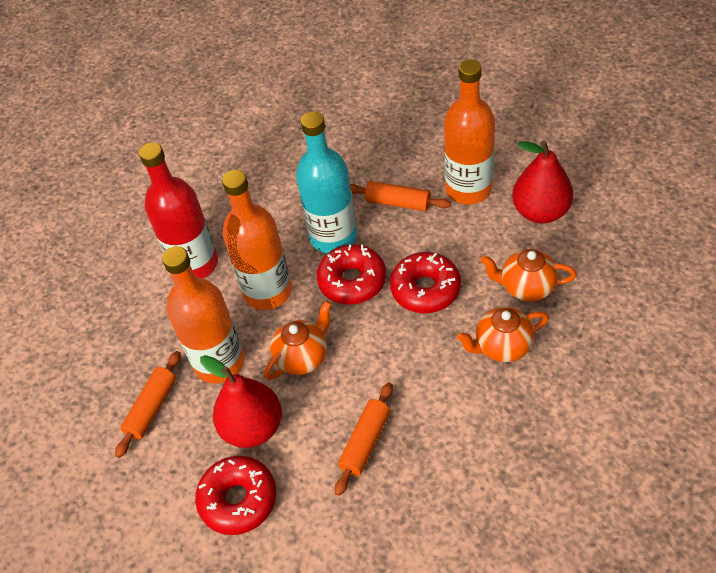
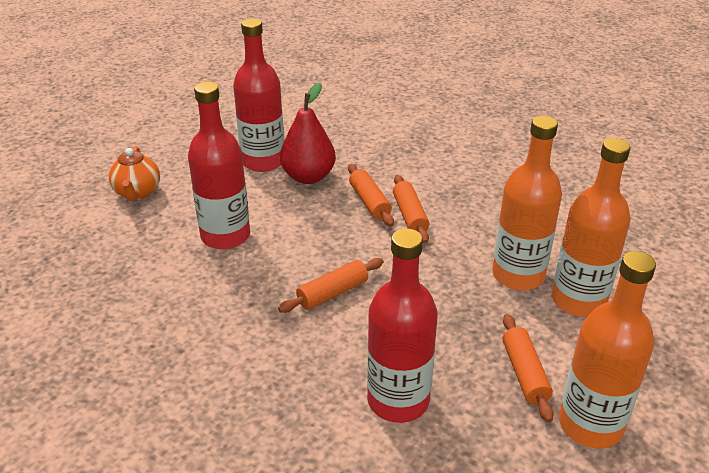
orange rolling pin: 3 -> 4
orange teapot: 3 -> 1
red bottle: 1 -> 3
red donut: 3 -> 0
red pear: 2 -> 1
turquoise bottle: 1 -> 0

